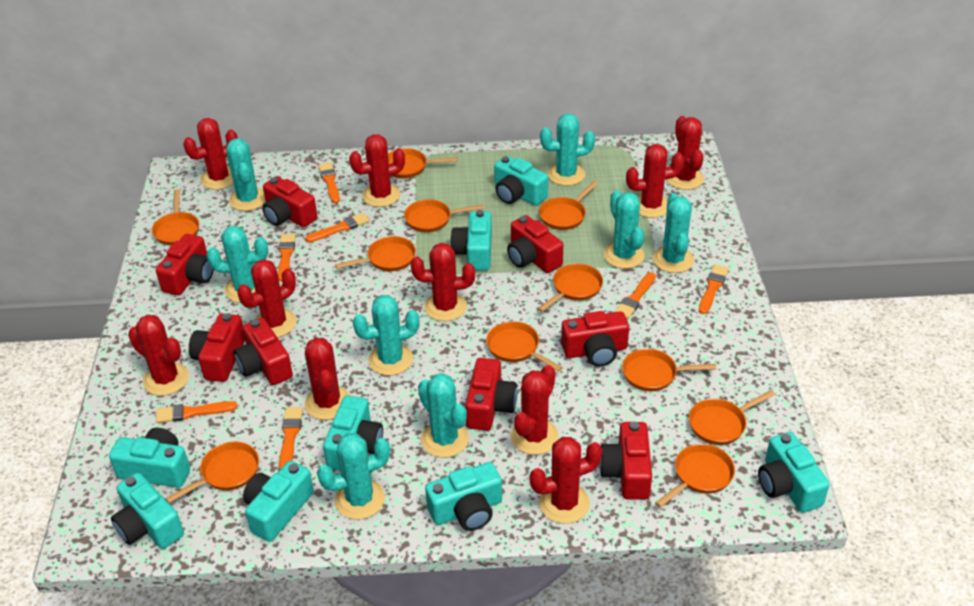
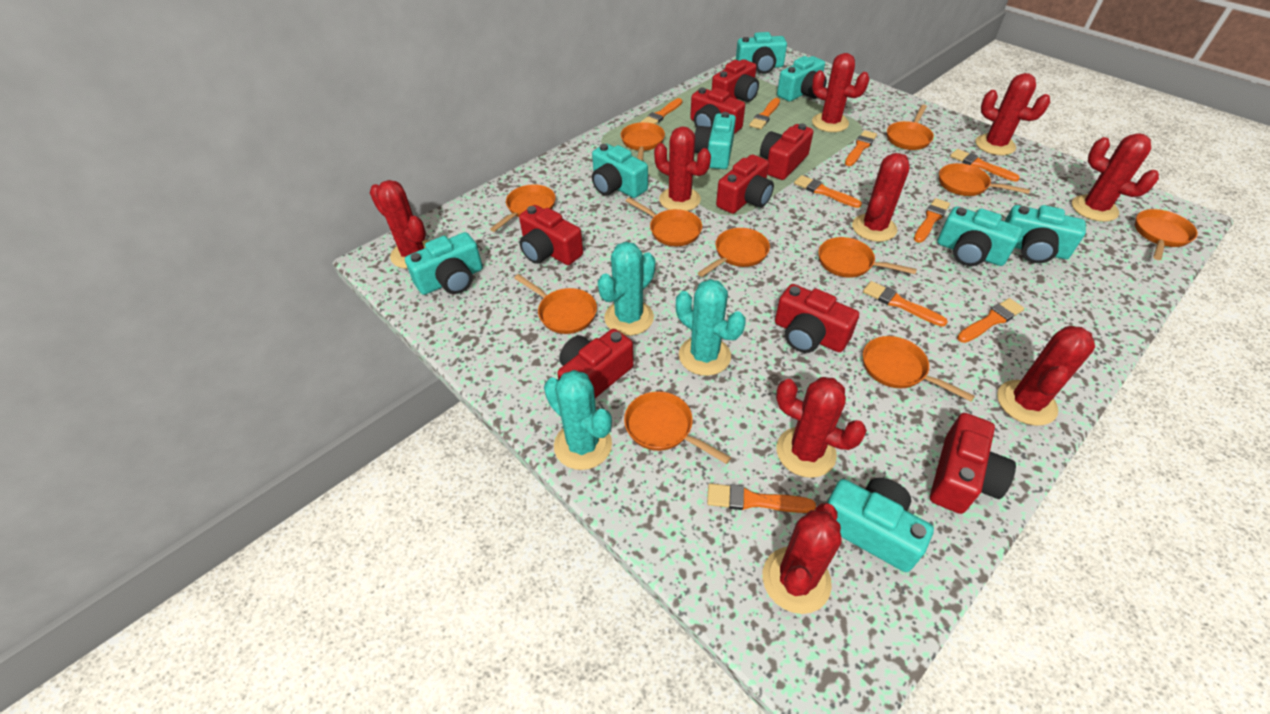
orange brush: 7 -> 9
red cactus: 10 -> 9
turquoise cactus: 8 -> 3

